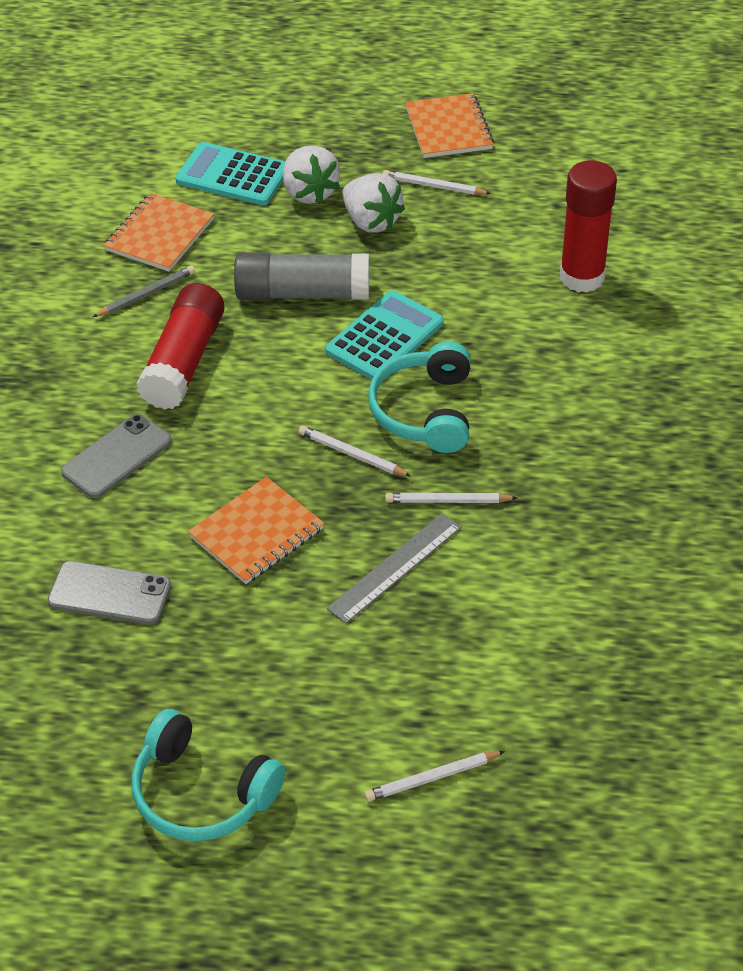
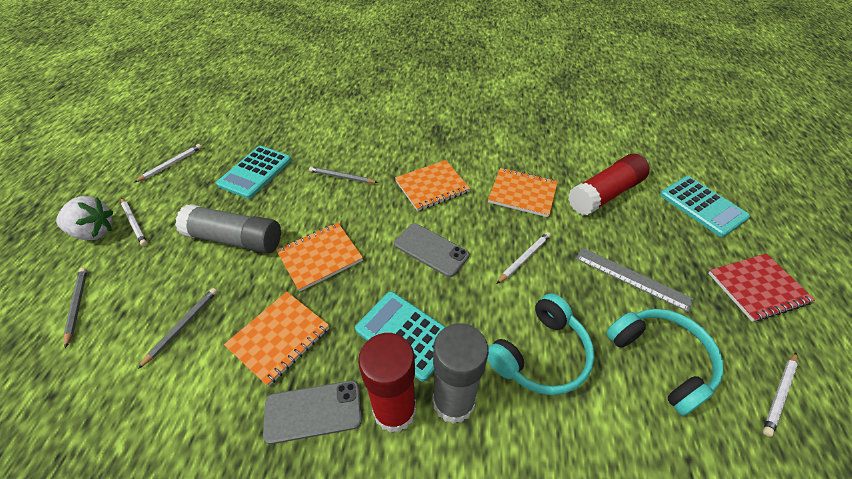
grey glue stick: 1 -> 2
grey pencil: 1 -> 3
orange notebook: 3 -> 4
red notebook: 0 -> 1
turquoise calculator: 2 -> 3
white strawberry: 2 -> 1

